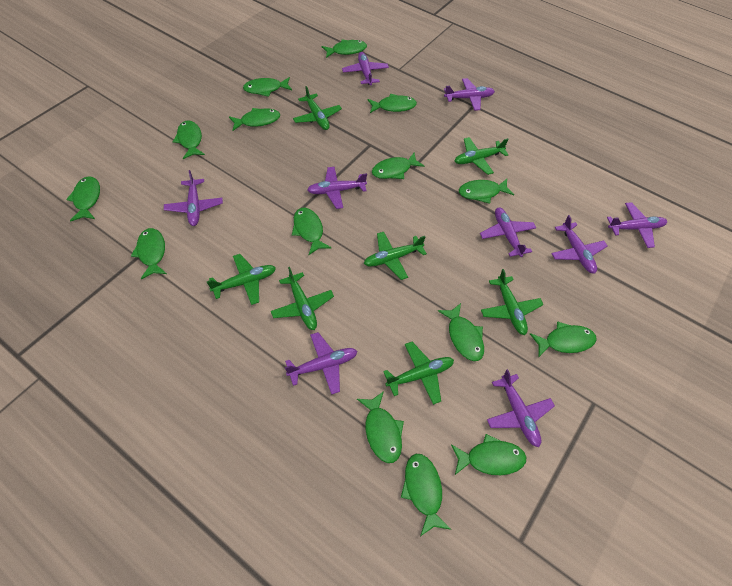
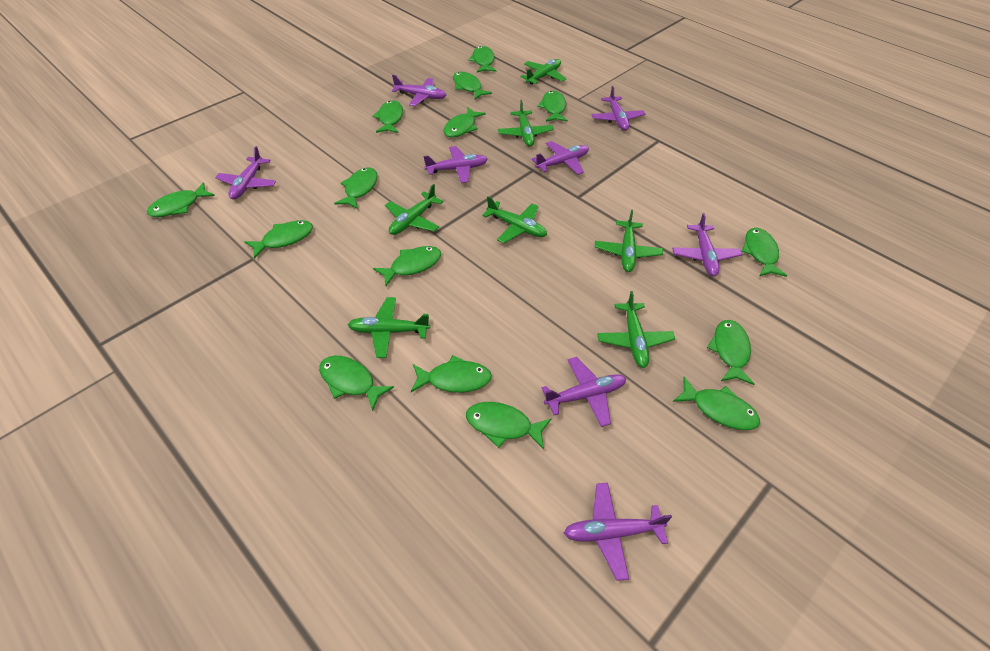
purple plane: 9 -> 8

